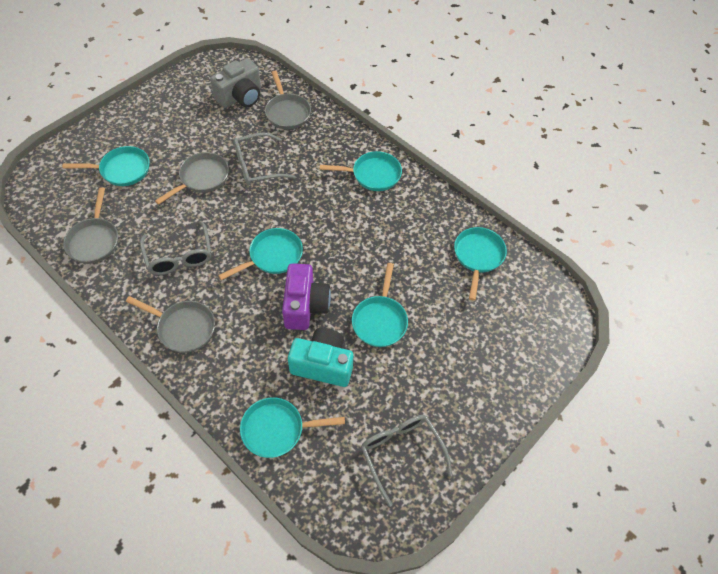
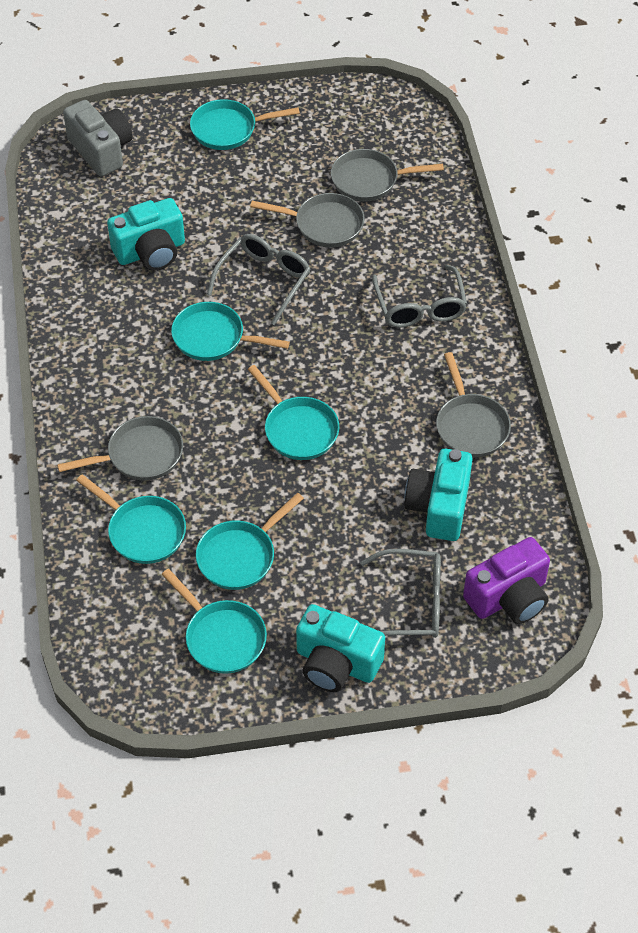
turquoise camera: 1 -> 3

